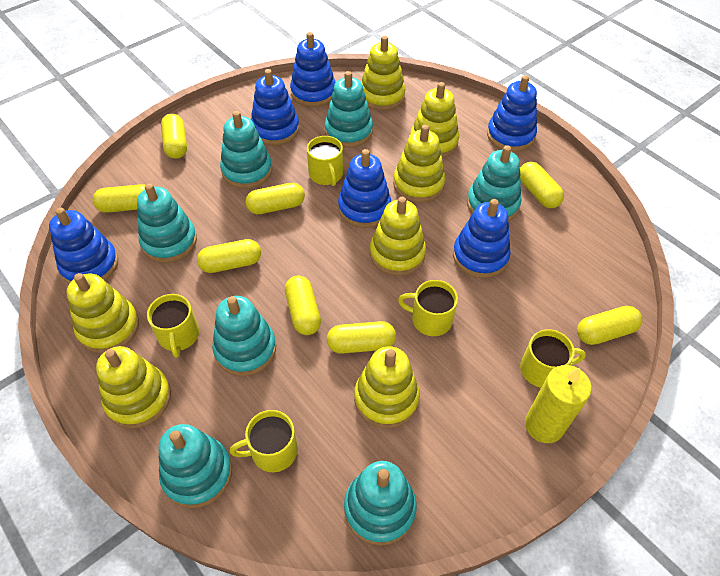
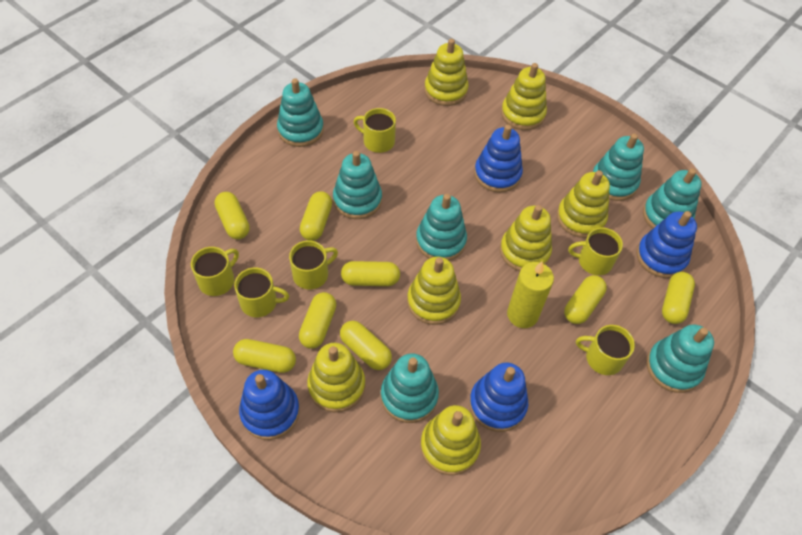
blue stacking toy: 6 -> 4
yellow mug: 5 -> 6

